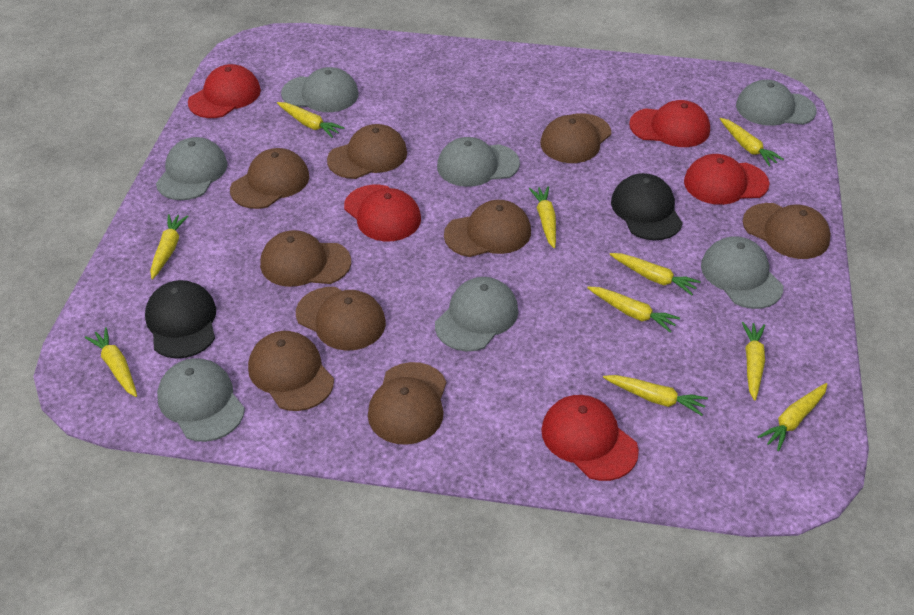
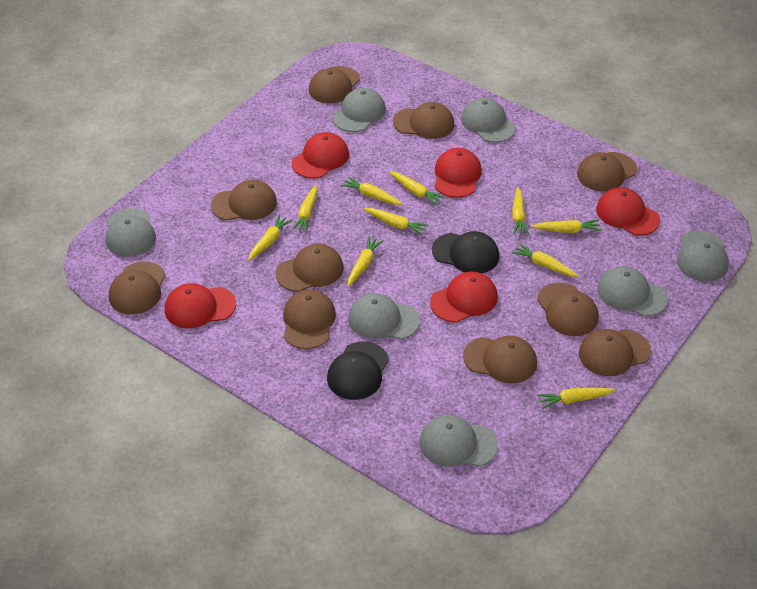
brown cap: 9 -> 10

